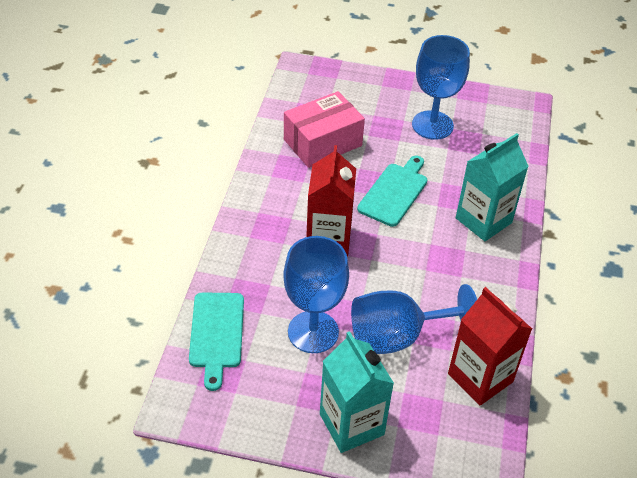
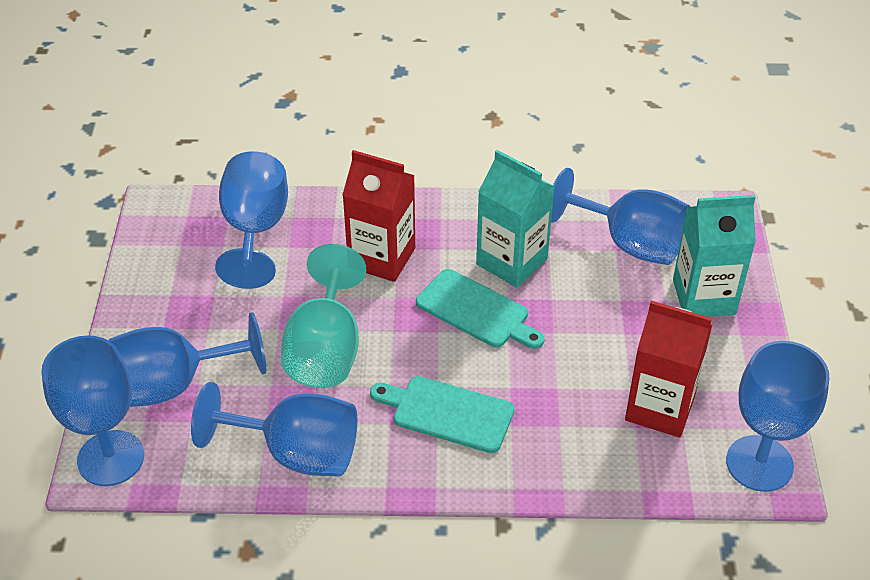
blue goblet: 3 -> 6
pink box: 1 -> 0
turquoise goblet: 0 -> 1

